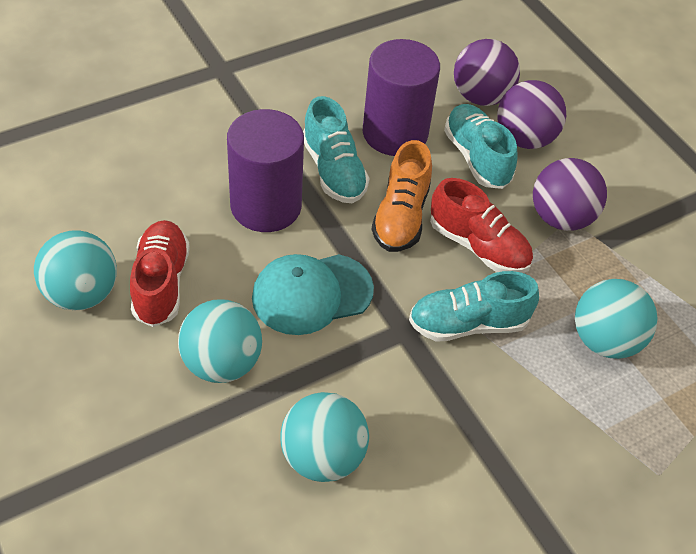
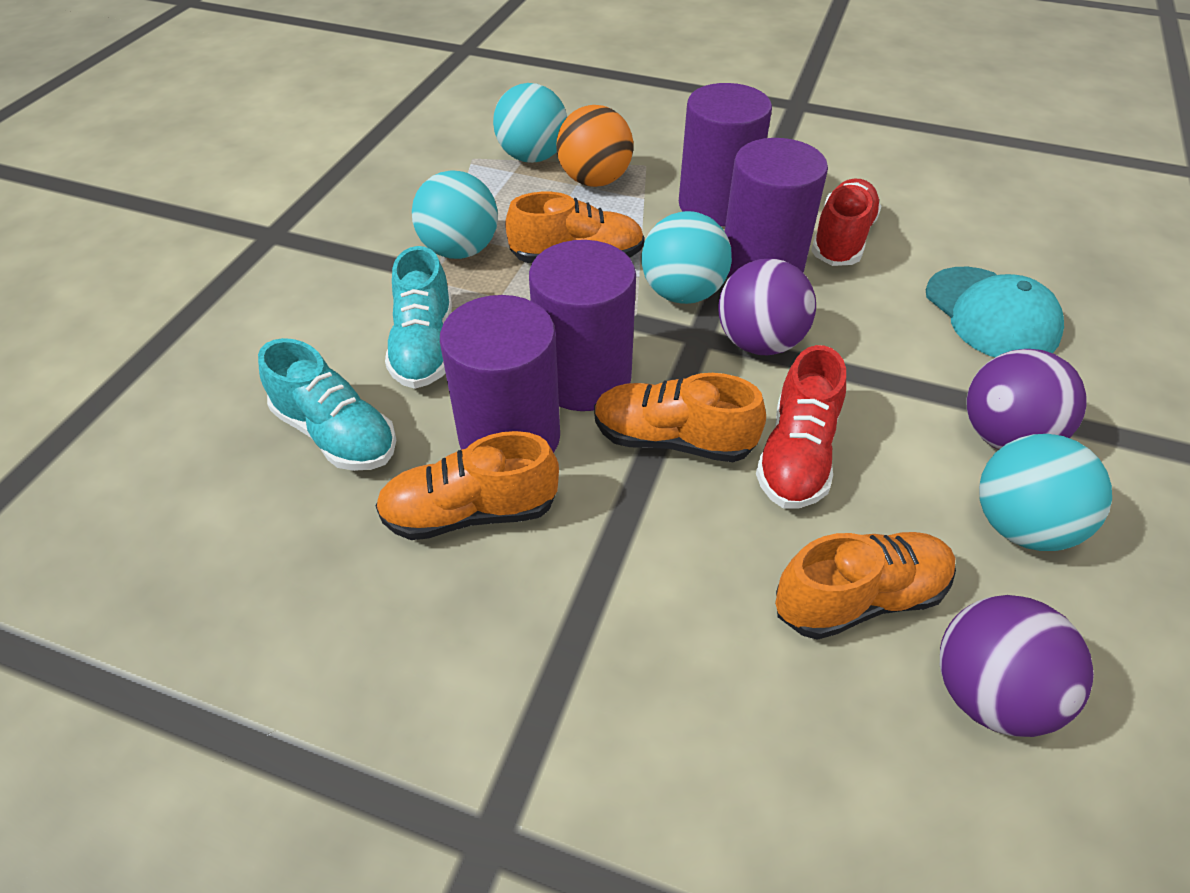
orange ball: 0 -> 1
orange shoe: 1 -> 4
purple cylinder: 2 -> 4
turquoise shoe: 3 -> 2

